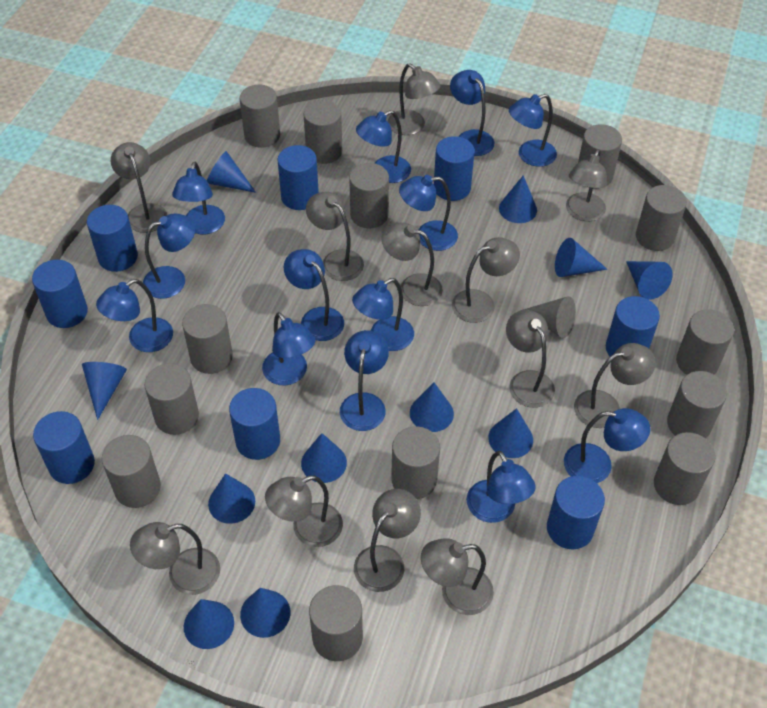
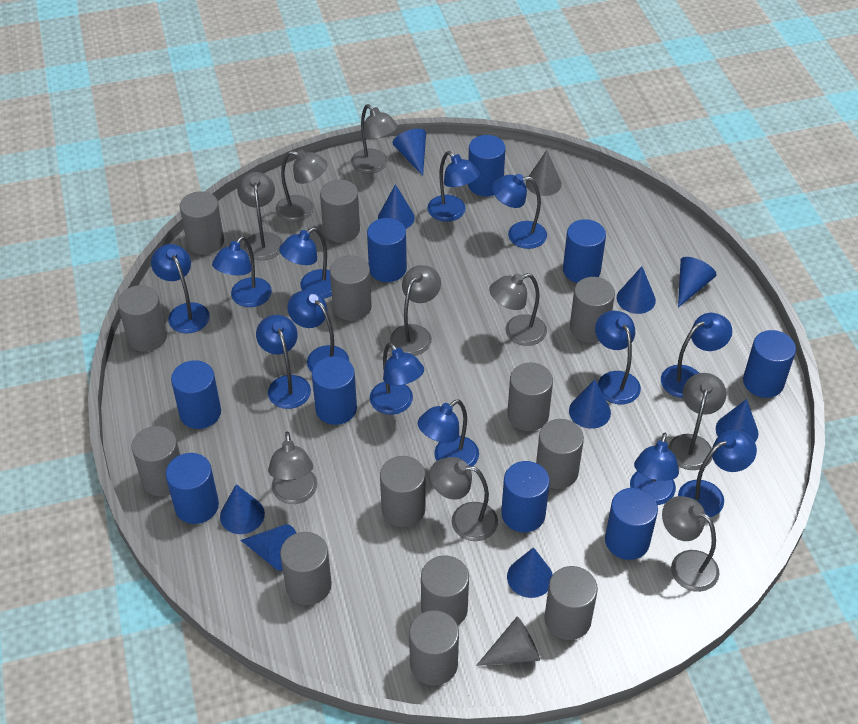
blue cone: 11 -> 9
blue cylinder: 8 -> 9
grey cone: 1 -> 2
grey lamp: 12 -> 9

